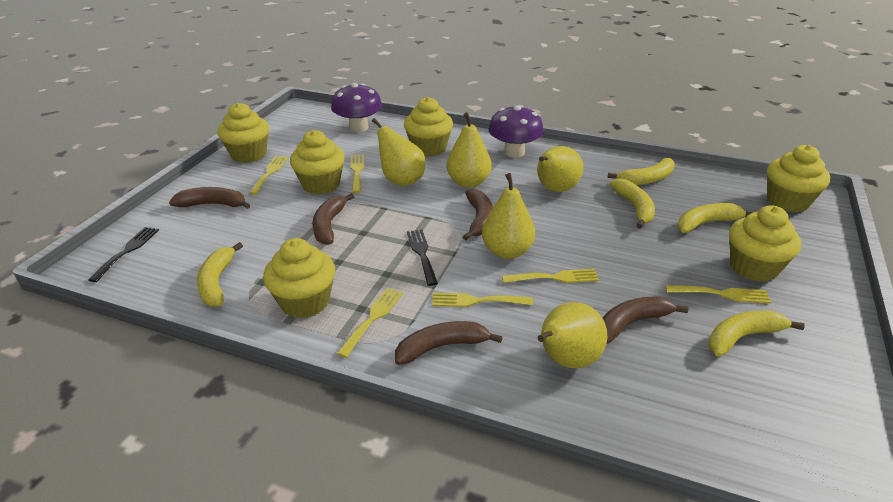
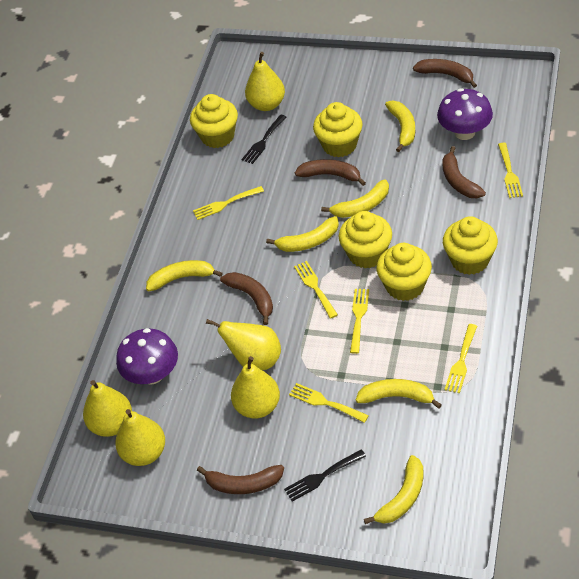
yellow banana: 5 -> 6
yellow cupcake: 6 -> 5

